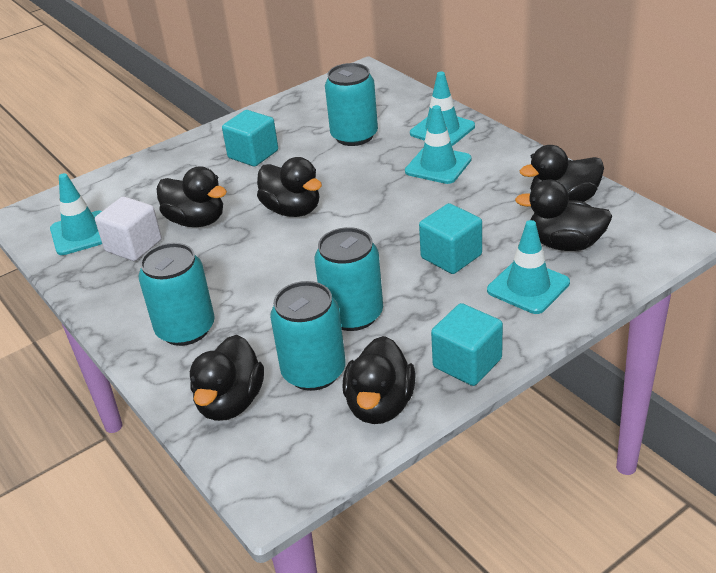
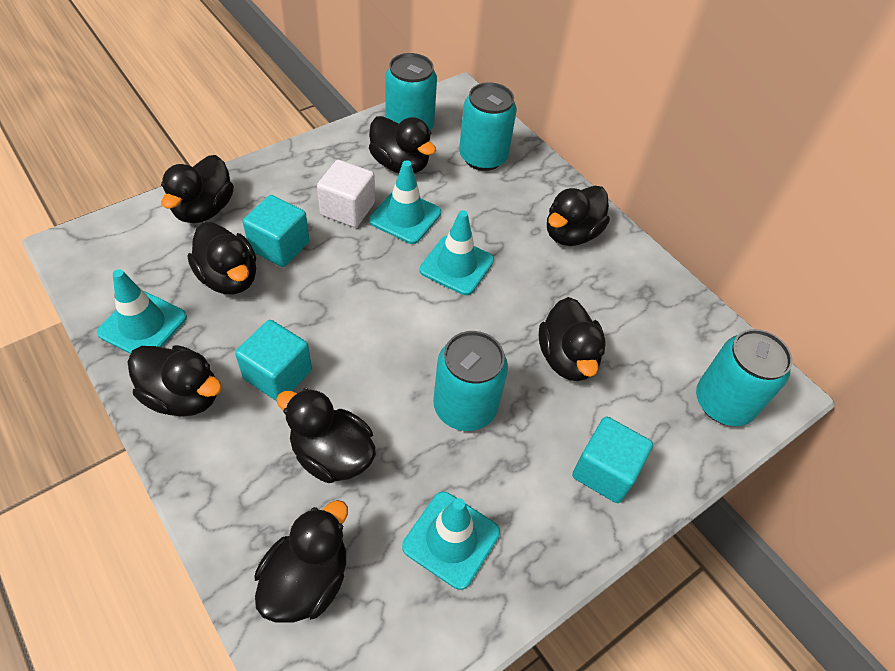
black duck: 6 -> 8

